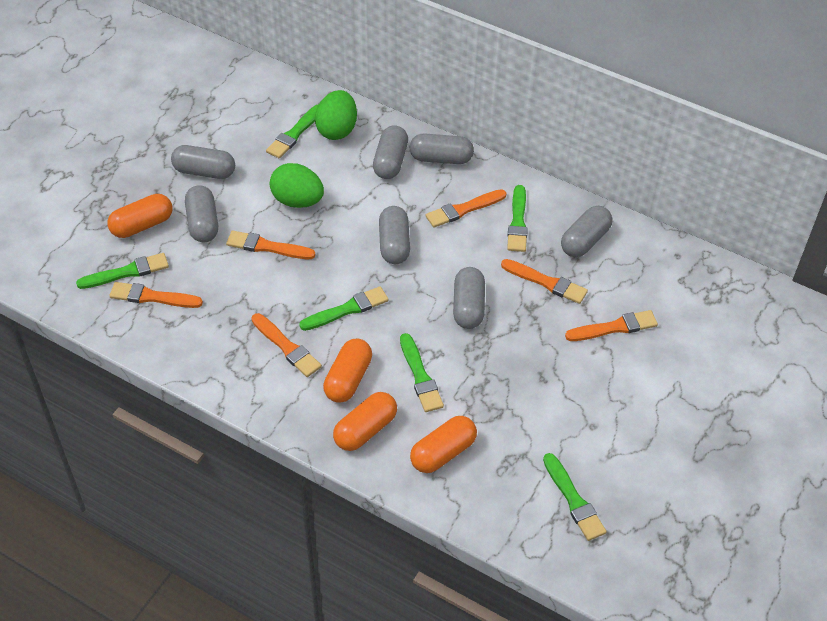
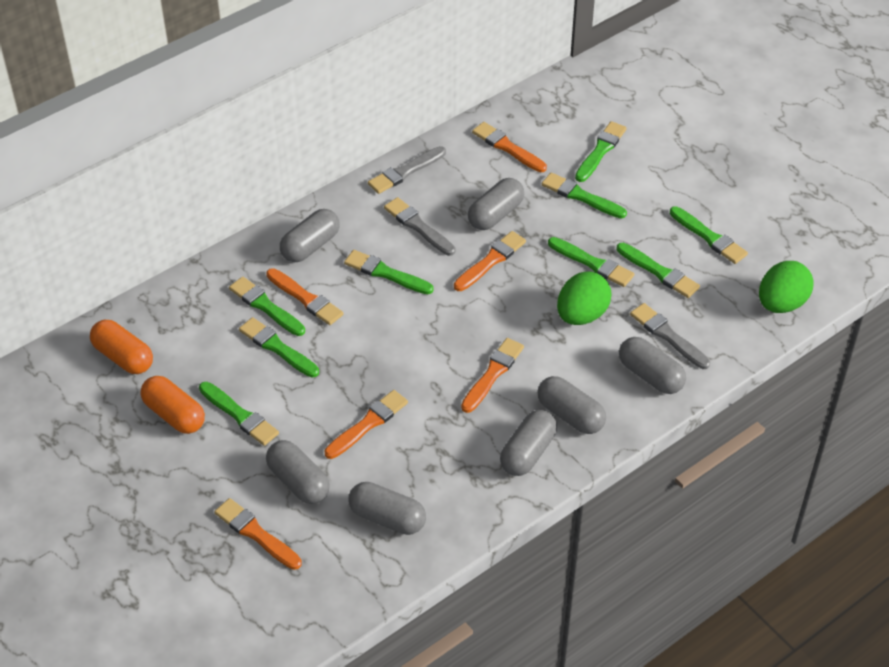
green brush: 6 -> 9
grey brush: 0 -> 3
orange capsule: 4 -> 2

